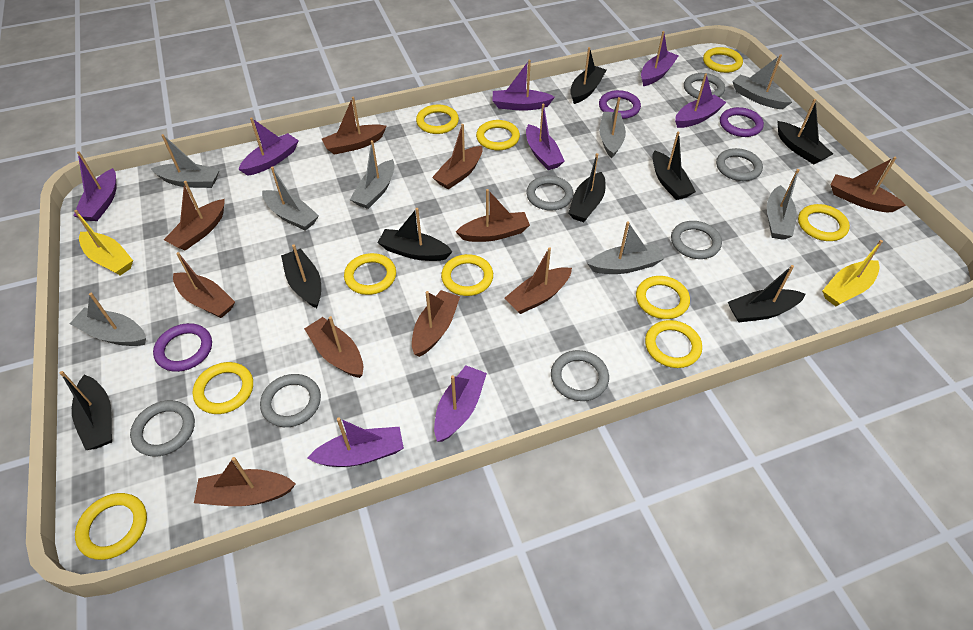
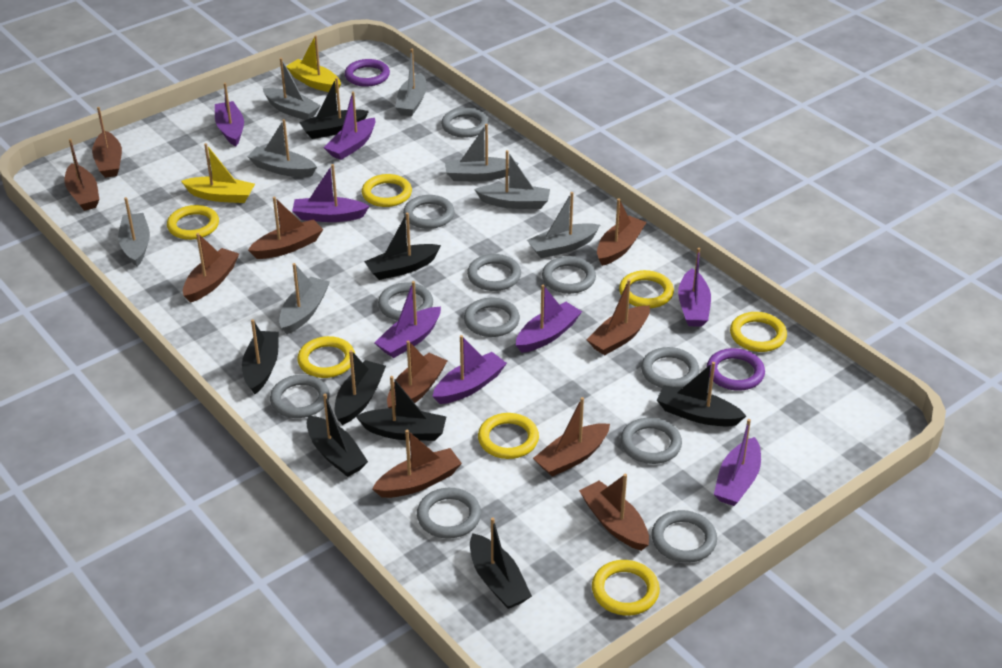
grey ring: 7 -> 11
purple ring: 3 -> 2
yellow ring: 10 -> 7

